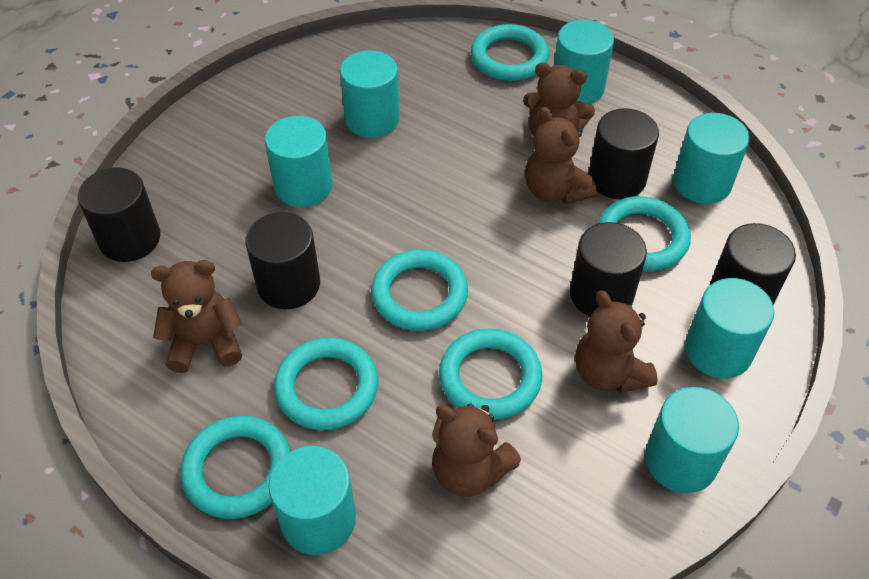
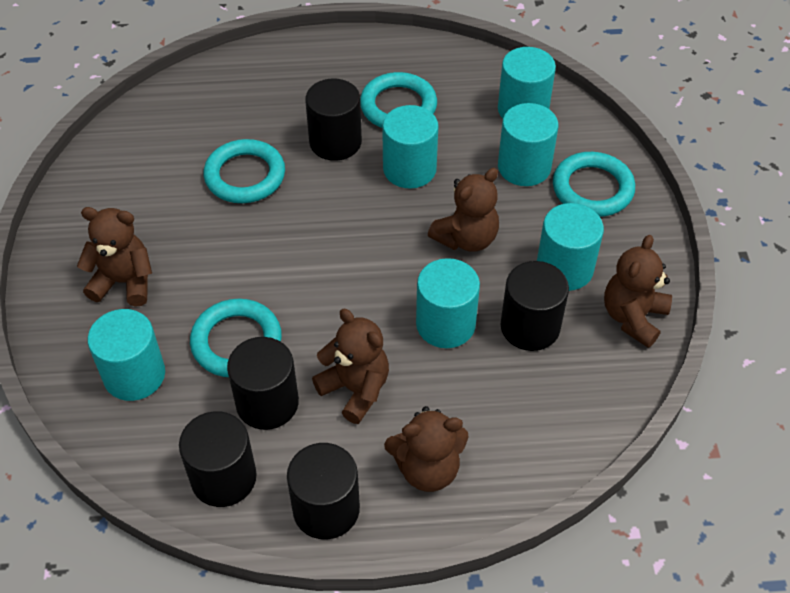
turquoise cylinder: 7 -> 6
turquoise ring: 6 -> 4

